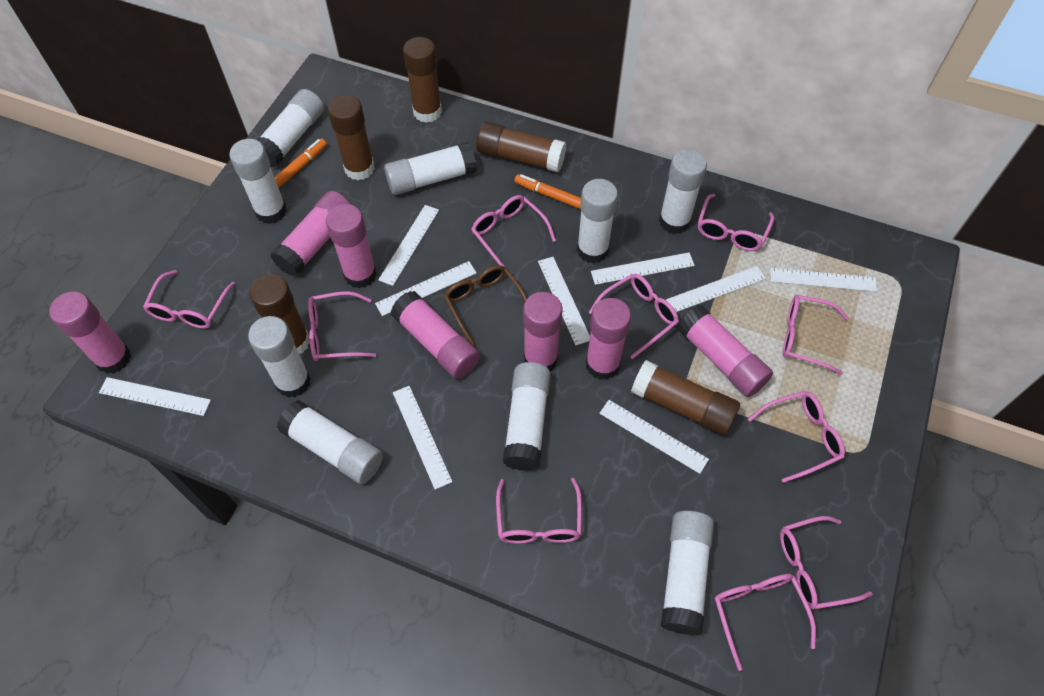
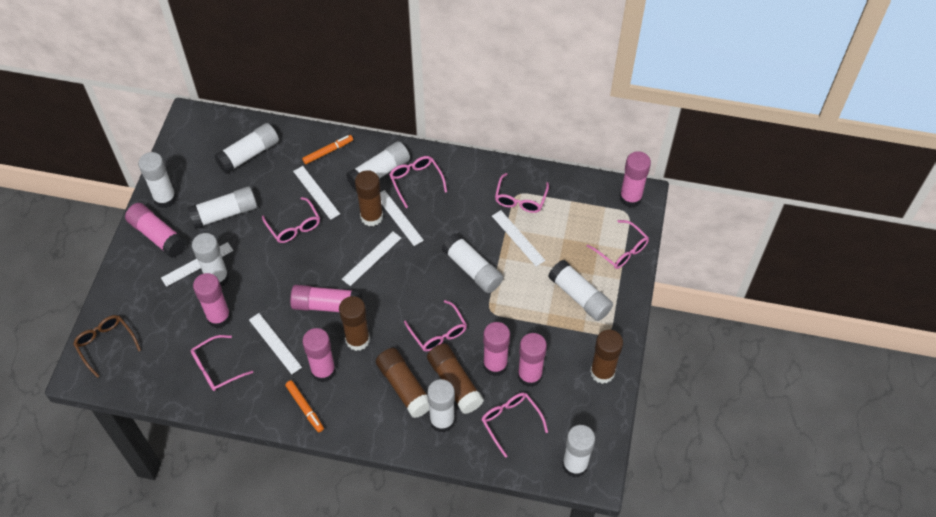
pink glasses: 10 -> 7
white ruler: 9 -> 6

